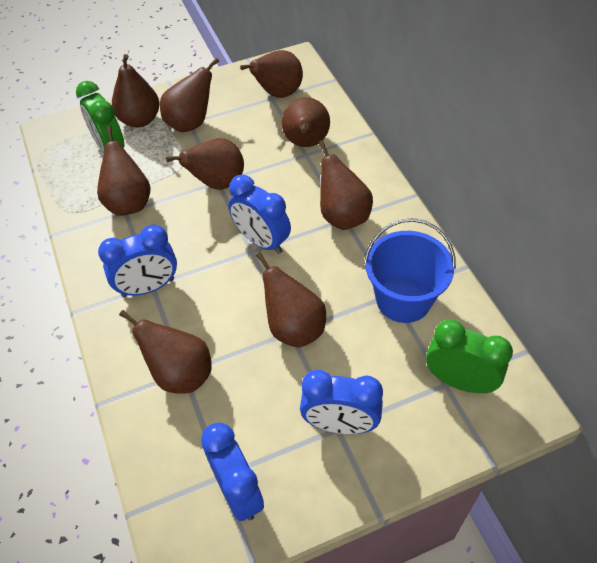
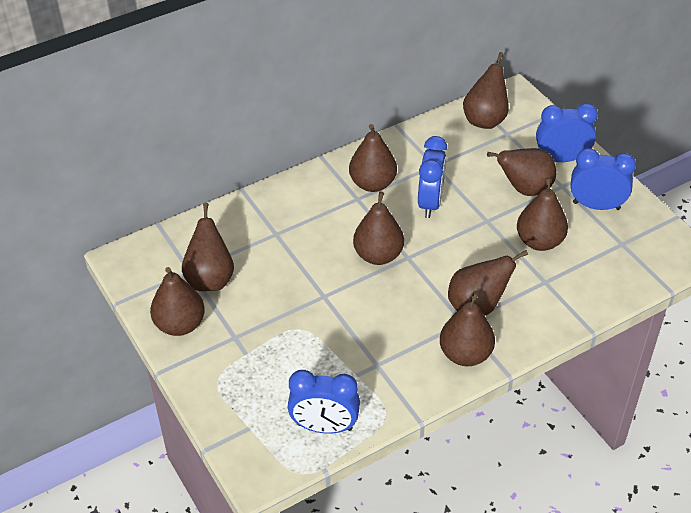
blue bucket: 1 -> 0
green clock: 2 -> 0

